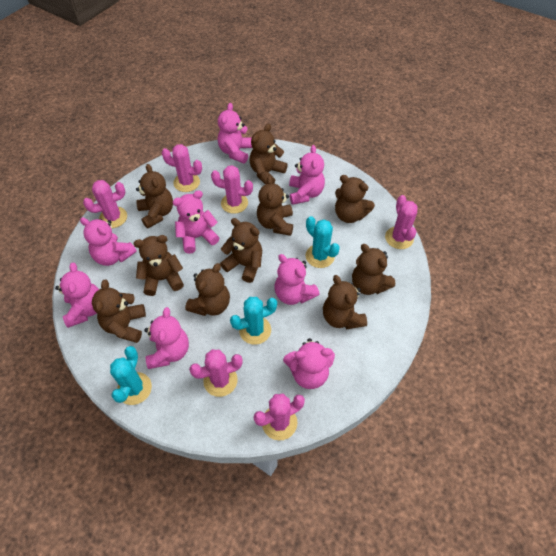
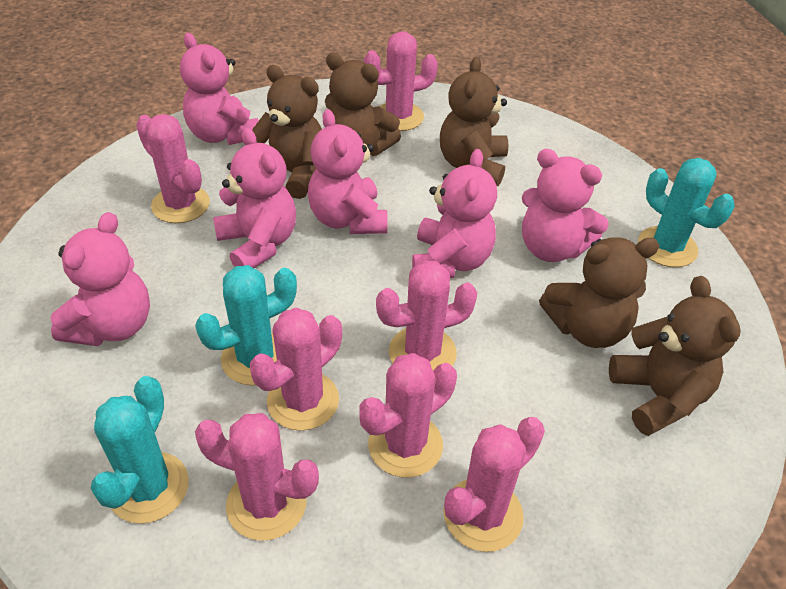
brown teddy bear: 10 -> 5
pink cactus: 6 -> 7
pink teddy bear: 8 -> 6

